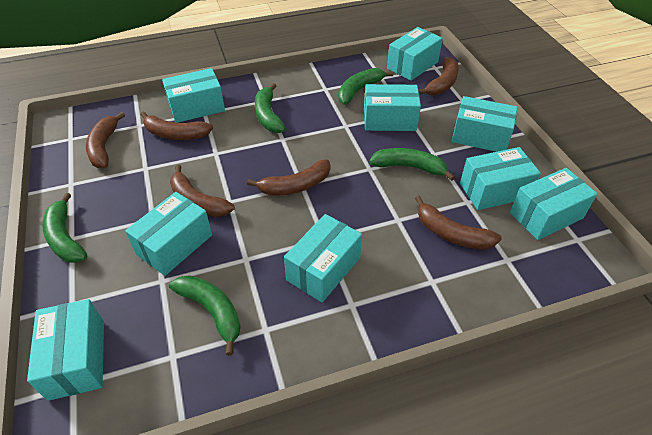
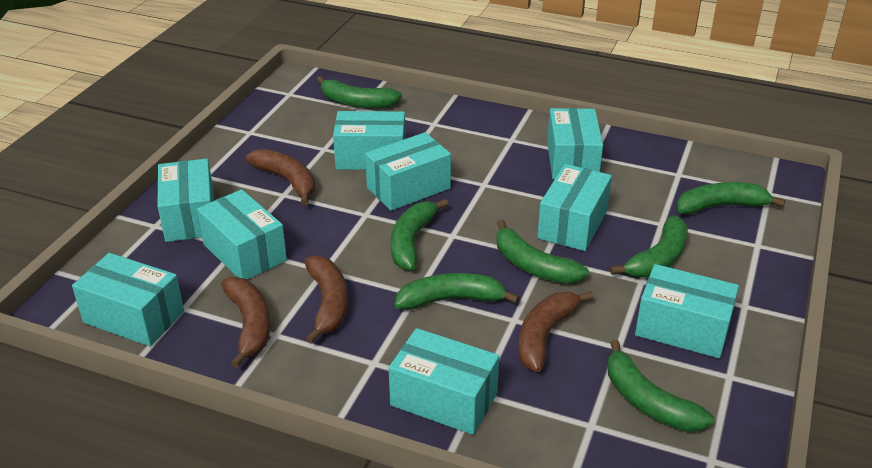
brown banana: 6 -> 4
green banana: 5 -> 7

